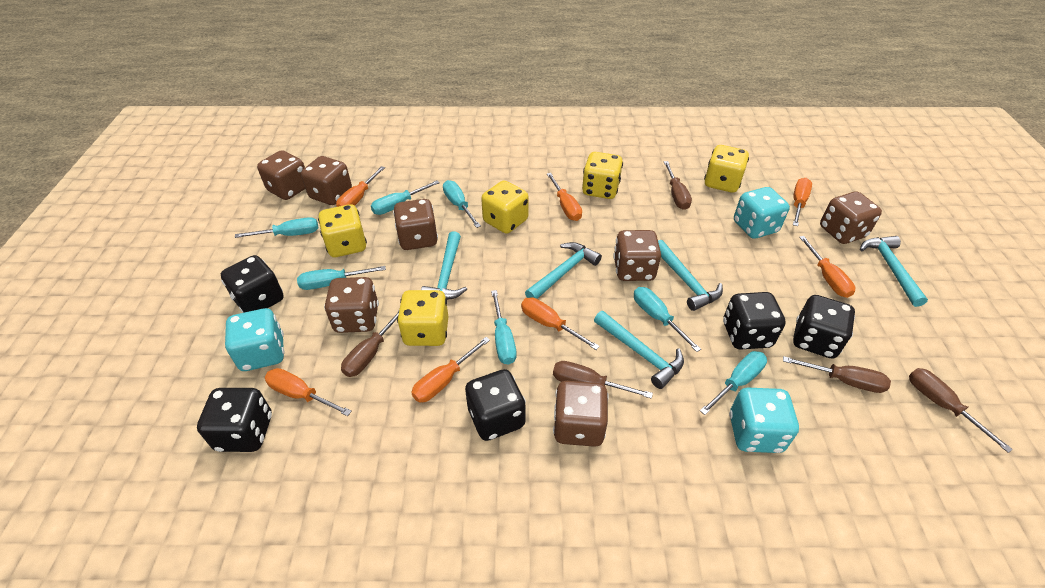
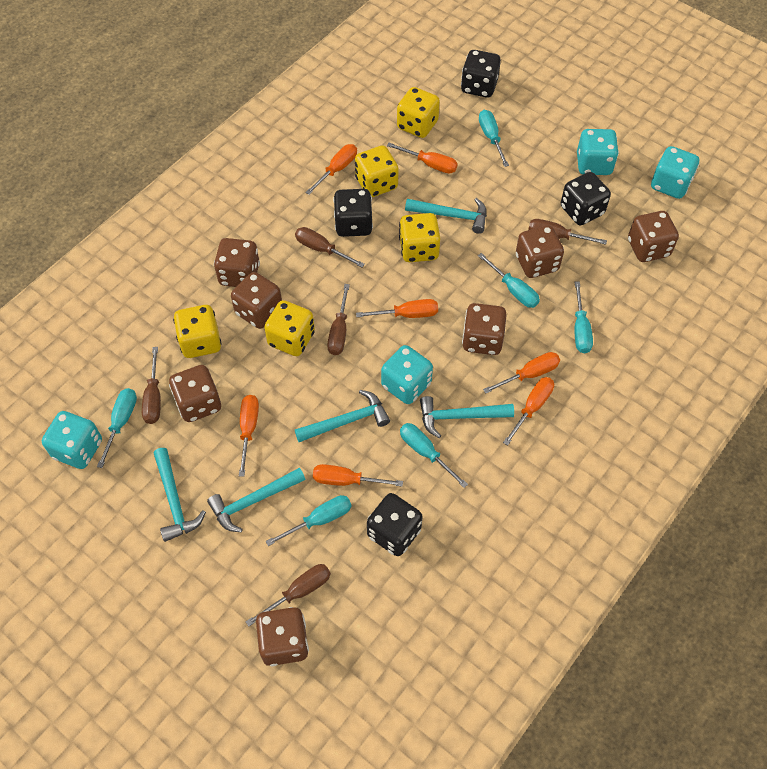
black dice: 5 -> 4
turquoise dice: 3 -> 4
turquoise screwdriver: 7 -> 6

